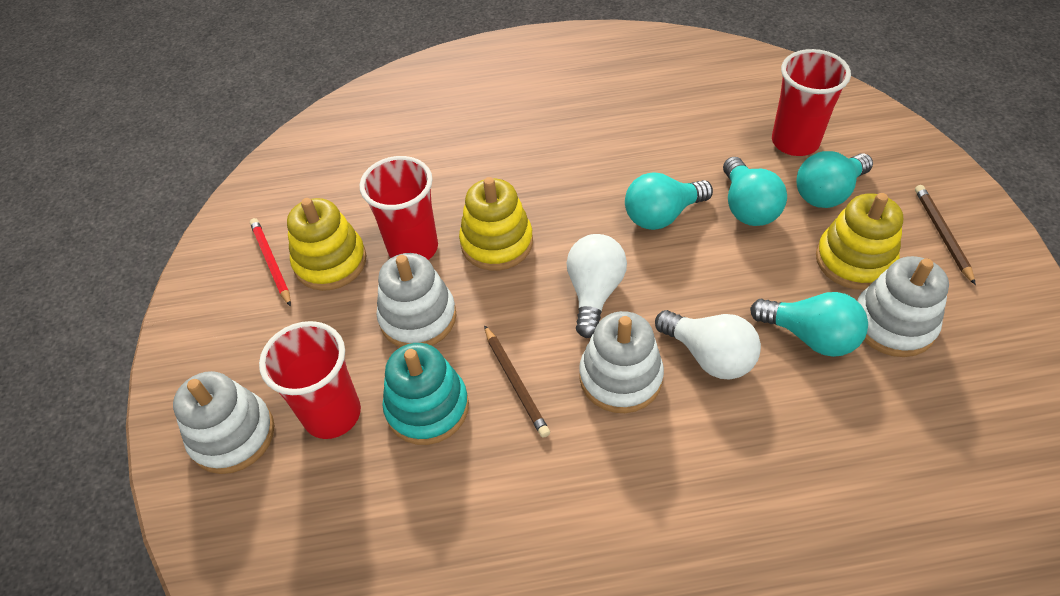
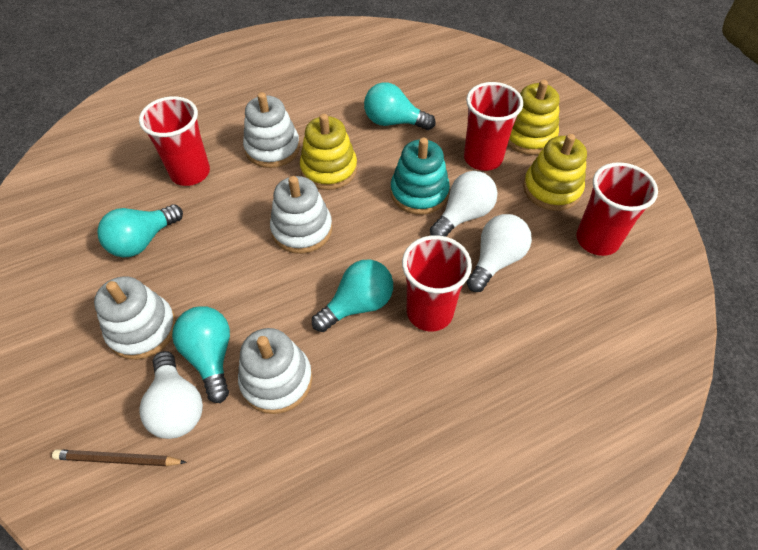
brown pencil: 2 -> 1
red cup: 3 -> 4
red pencil: 1 -> 0
white light bulb: 2 -> 3

